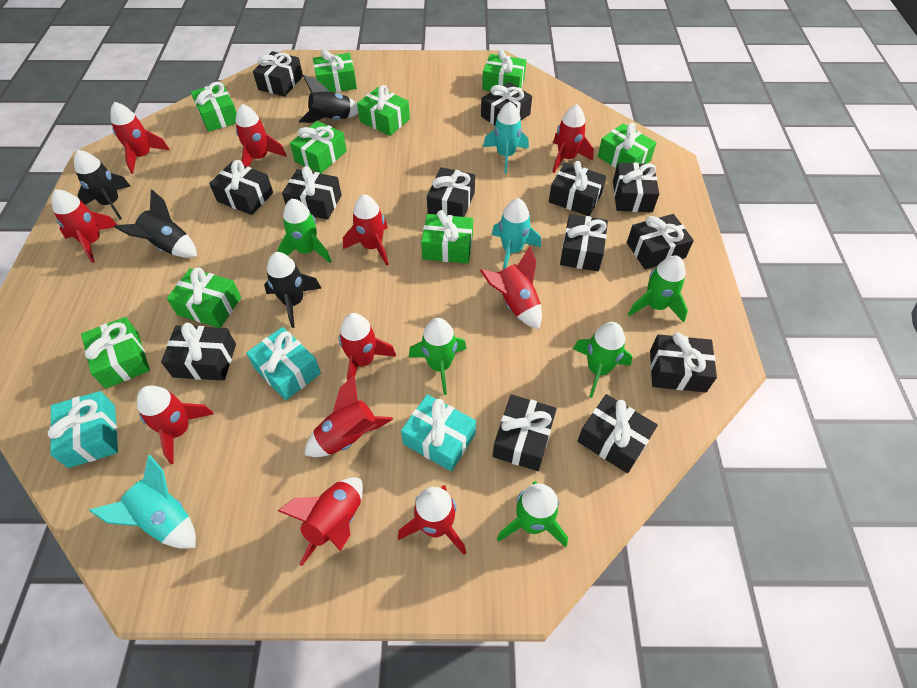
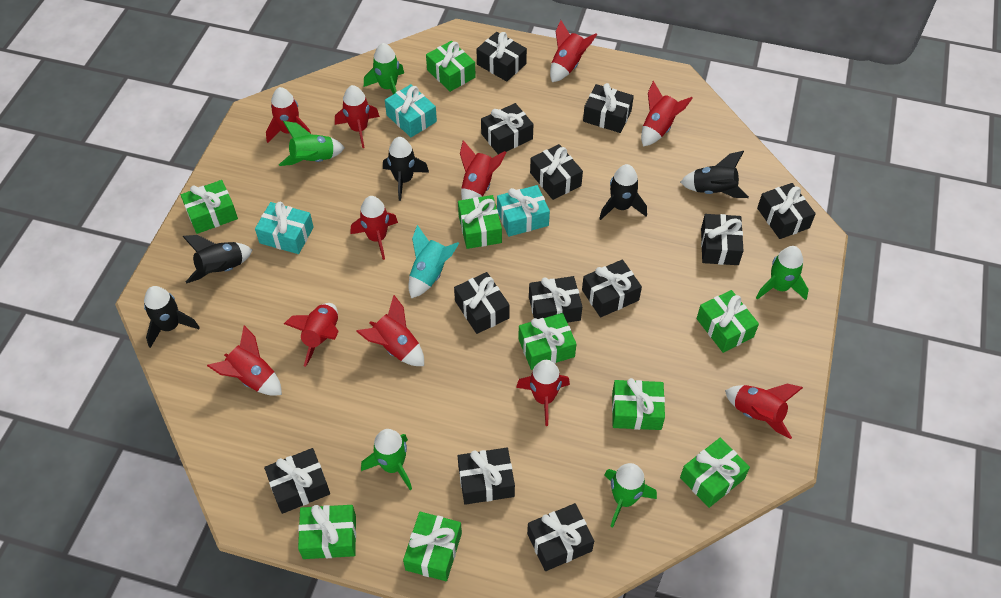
black gift: 13 -> 12
black rocket: 4 -> 5
turquoise rocket: 3 -> 1

